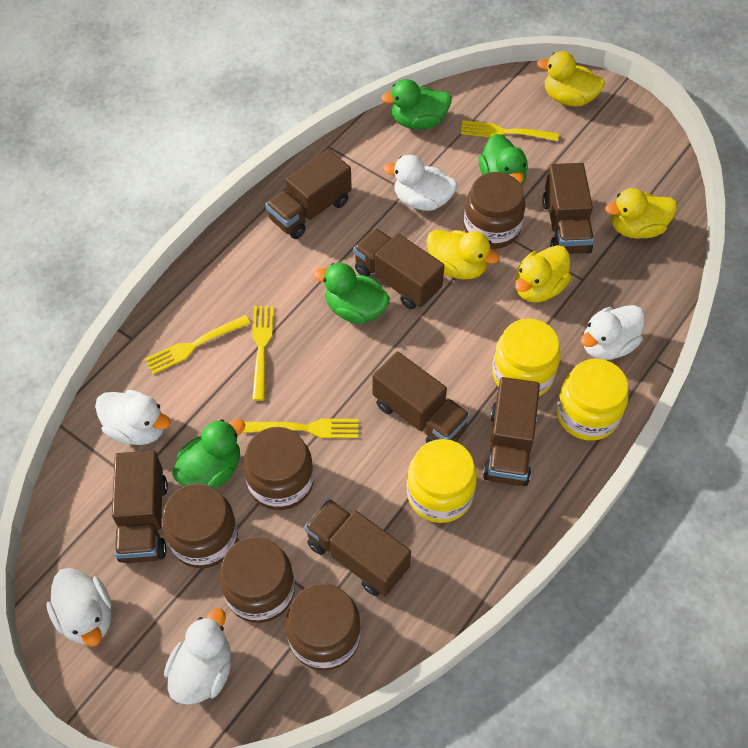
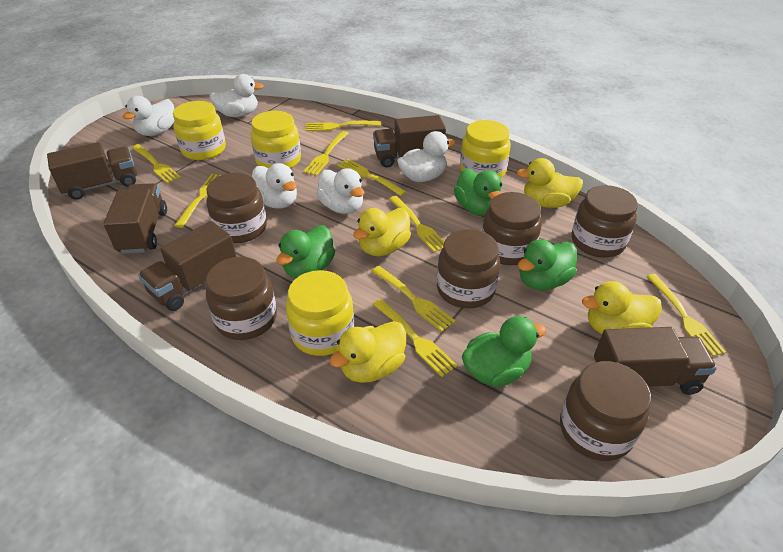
brown jar: 5 -> 6
brown truck: 7 -> 5
yellow fork: 4 -> 9
yellow jar: 3 -> 4

